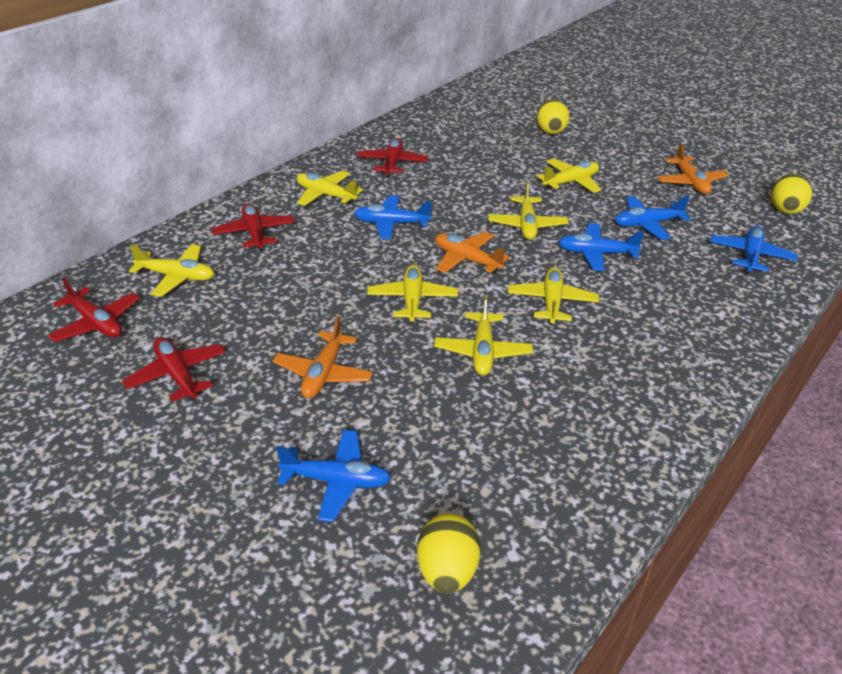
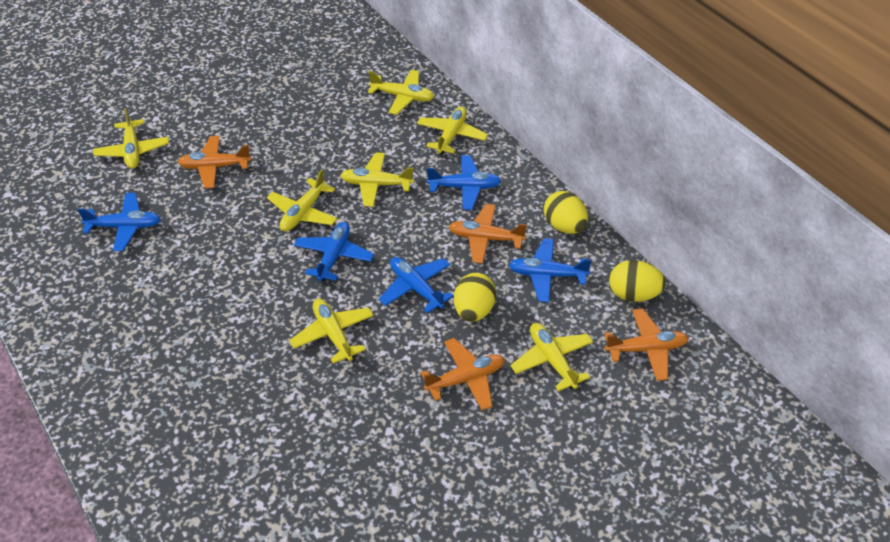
orange plane: 3 -> 4
red plane: 4 -> 0

